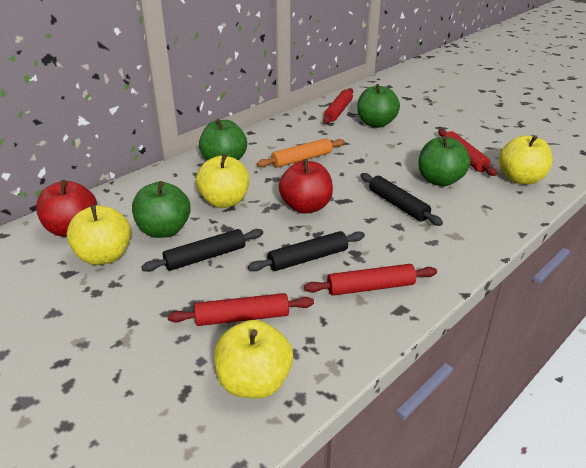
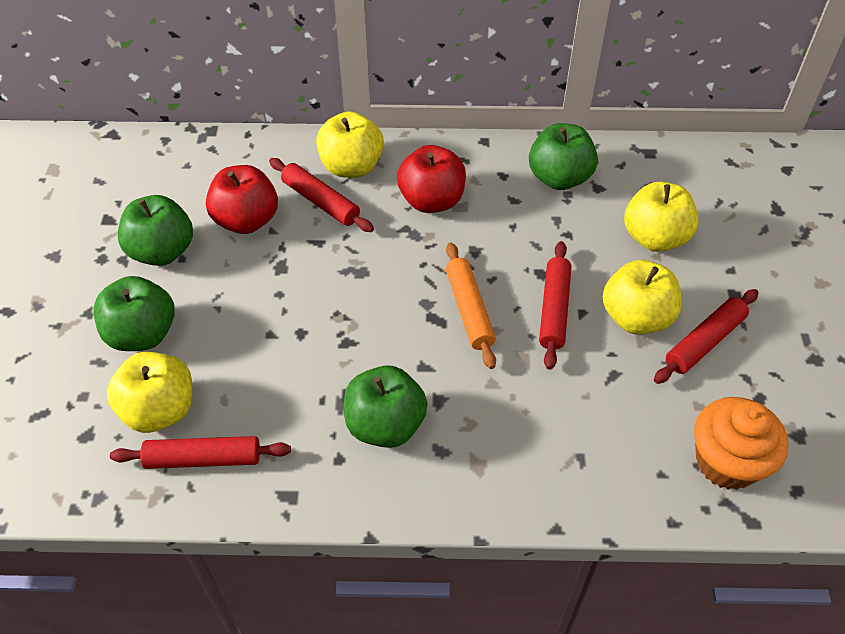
black rolling pin: 3 -> 0
orange cupcake: 0 -> 1

